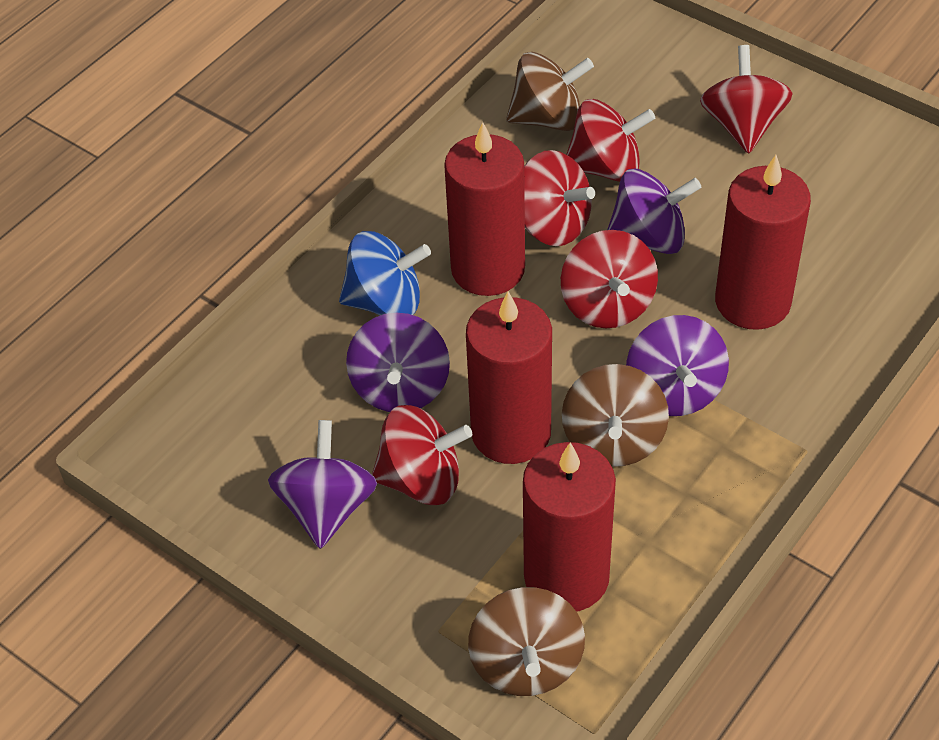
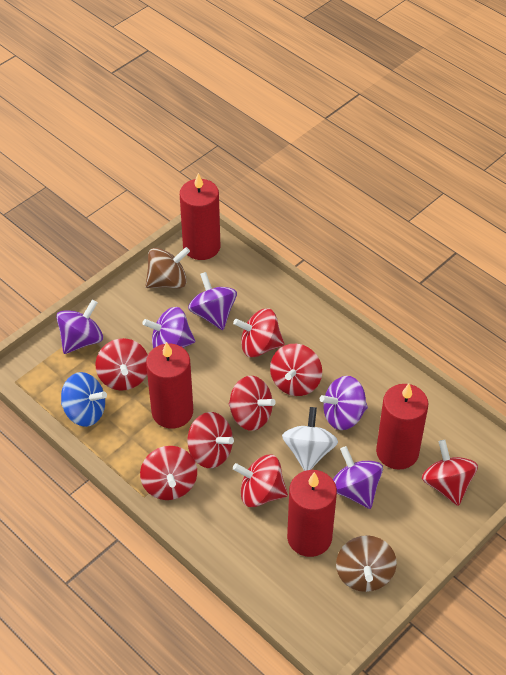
brown spinning top: 3 -> 2
purple spinning top: 4 -> 5
red spinning top: 5 -> 8
white spinning top: 0 -> 1

